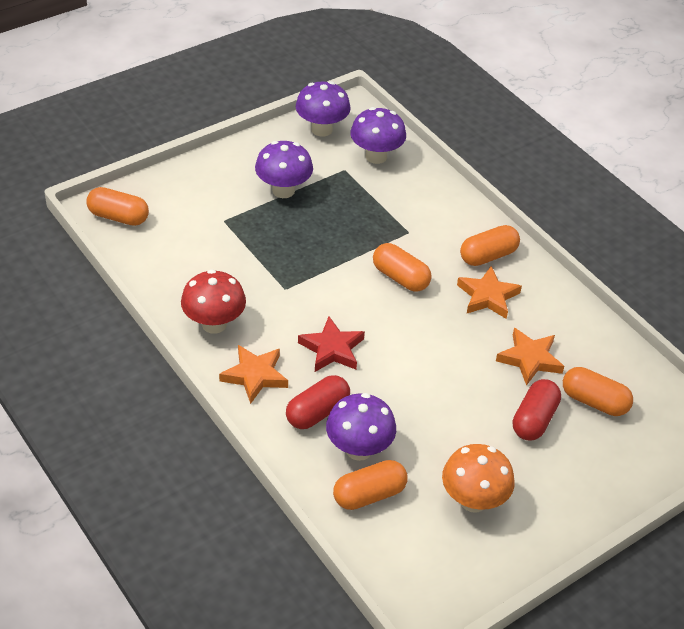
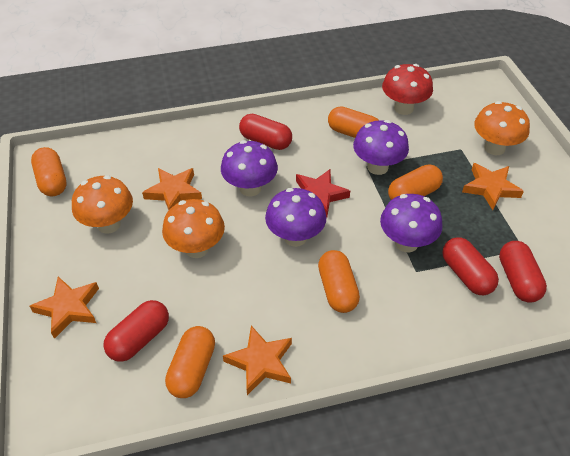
orange mushroom: 1 -> 3
orange star: 3 -> 4
red capsule: 2 -> 4

